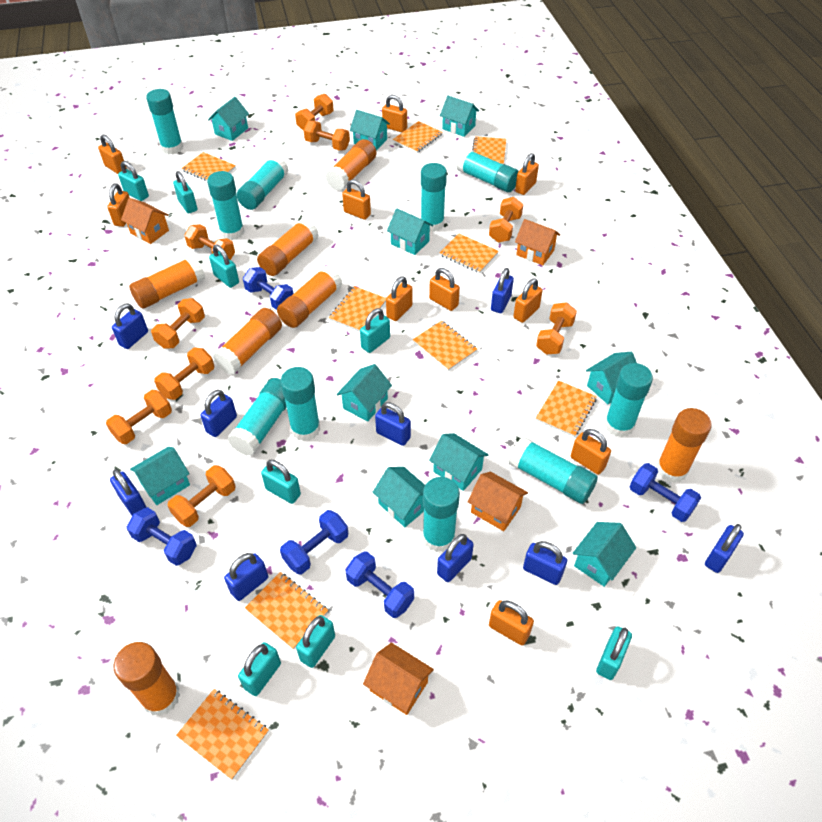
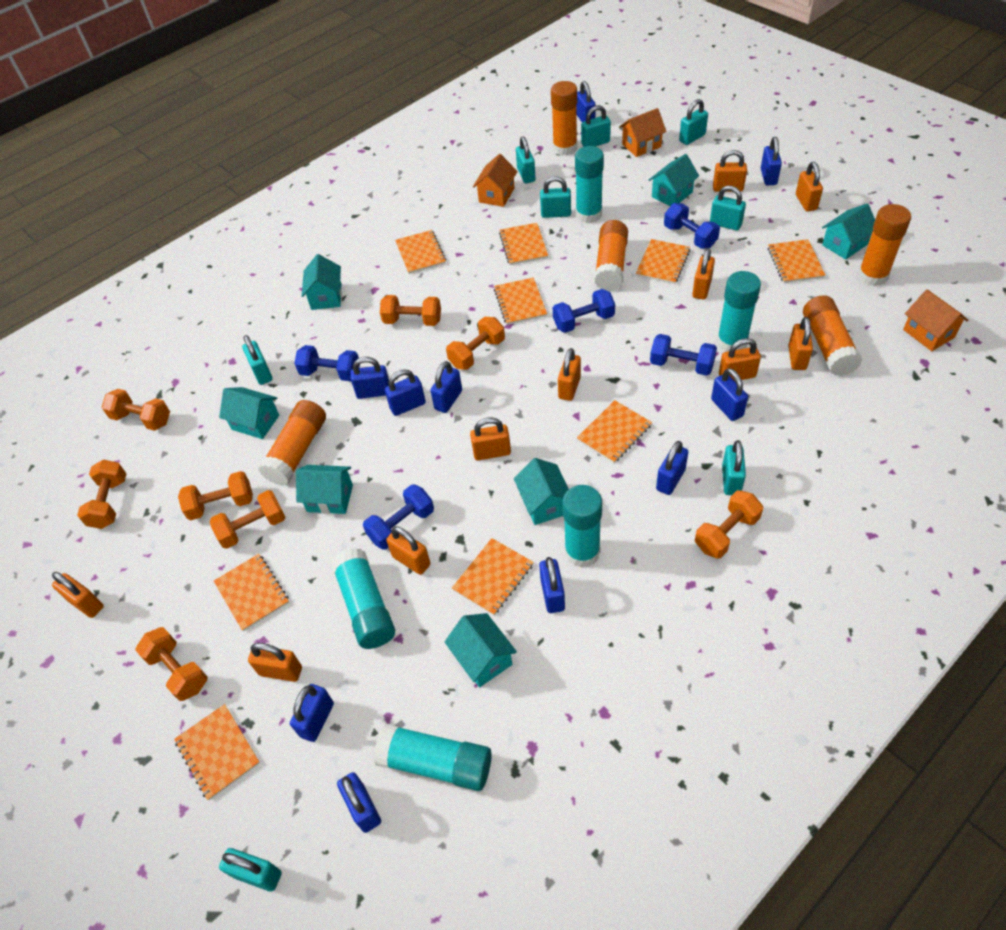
blue padlock: 9 -> 10
orange dumbbell: 9 -> 8
orange glue stick: 7 -> 5
orange house: 4 -> 3
turquoise glue stick: 10 -> 5
turquoise house: 10 -> 7

